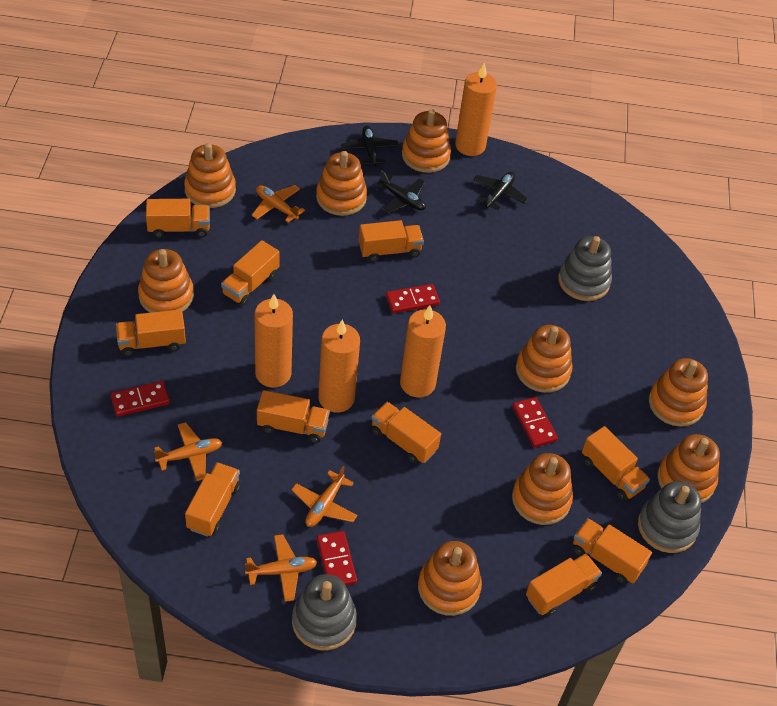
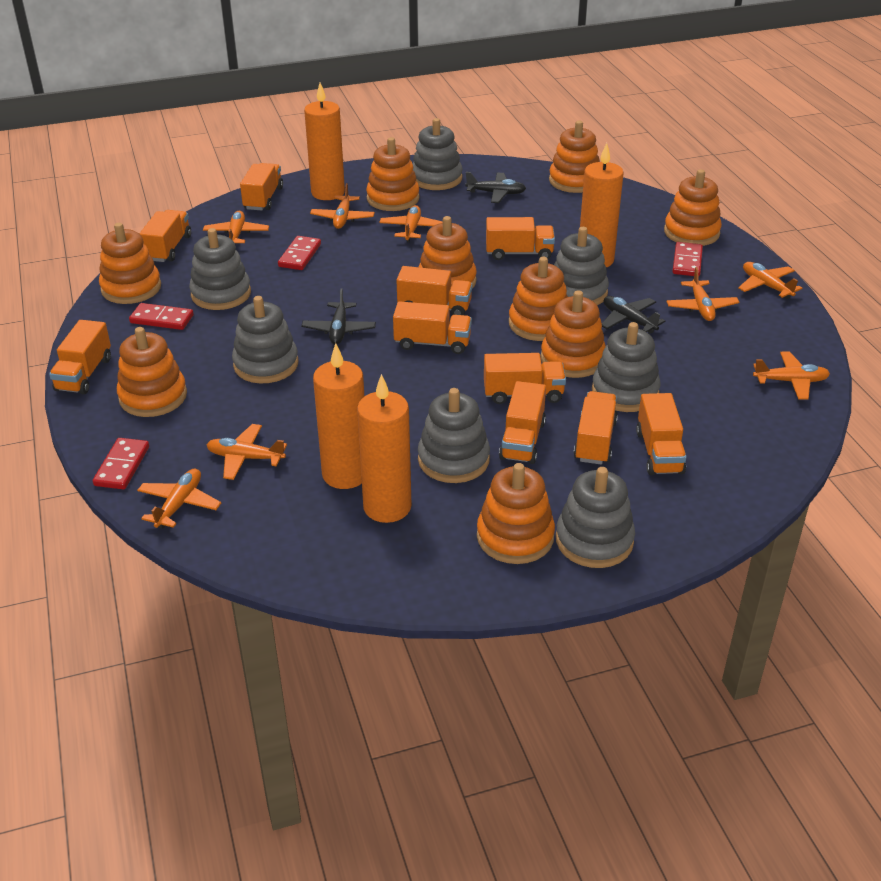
grey stacking toy: 3 -> 7
orange plane: 4 -> 8

